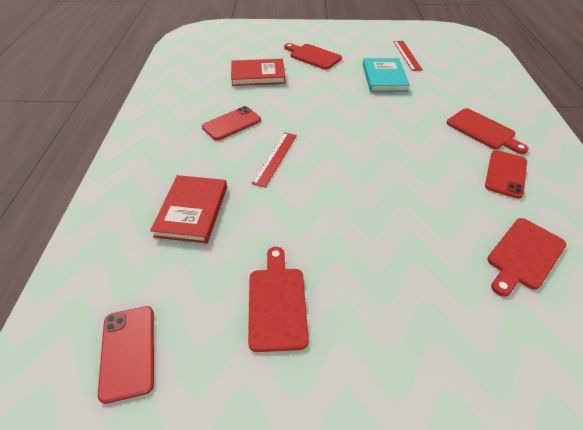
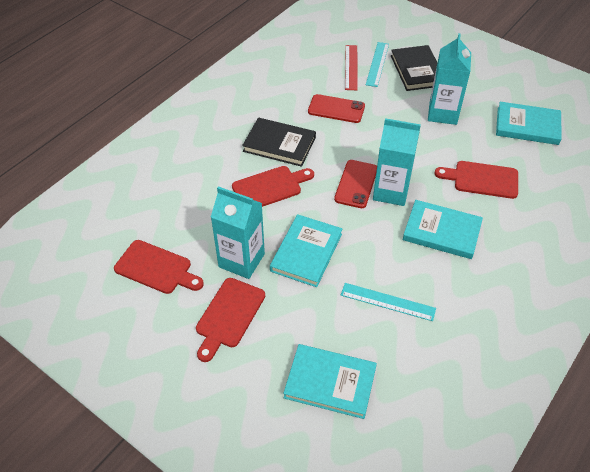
black book: 0 -> 2
red book: 2 -> 0
red phone: 3 -> 2
red ruler: 2 -> 1
turquoise book: 1 -> 4
turquoise carton: 0 -> 3
turquoise ruler: 0 -> 2

